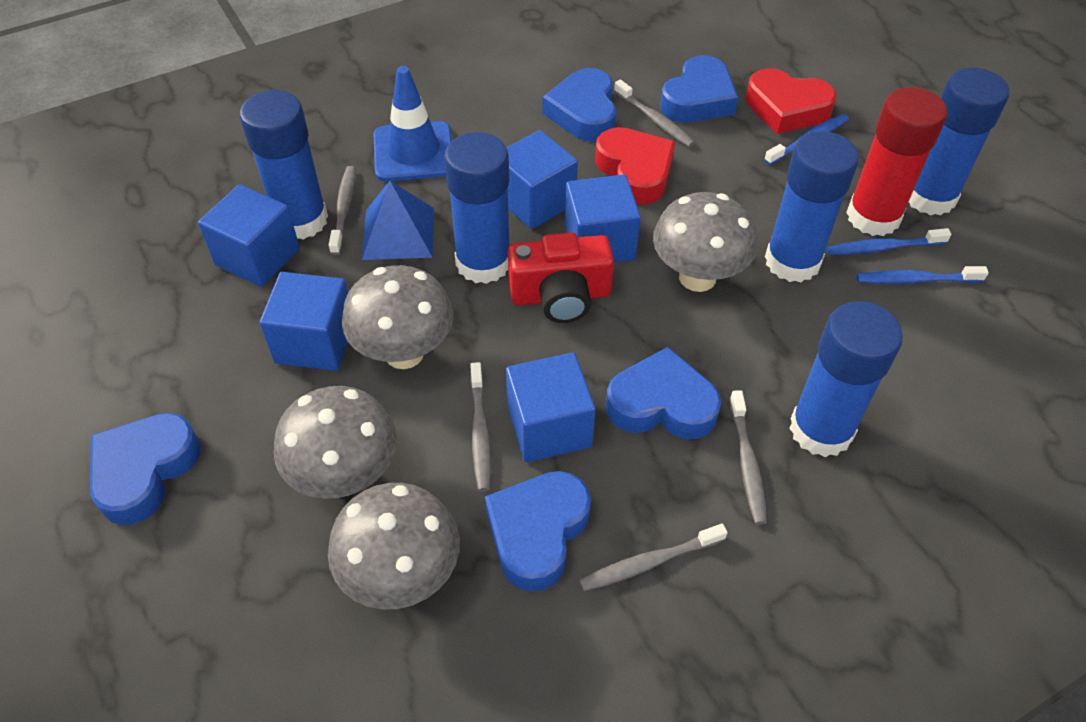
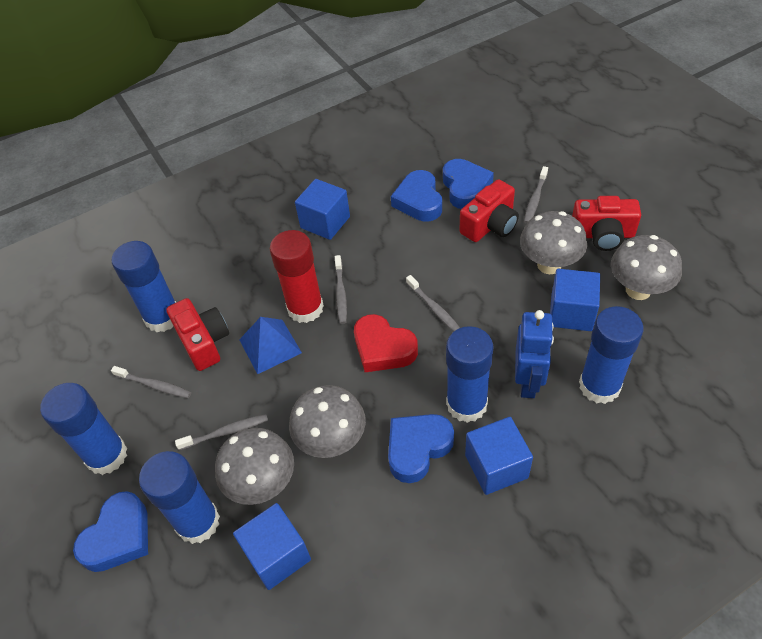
blue cube: 5 -> 4
blue heart: 5 -> 4
blue robot: 0 -> 1
blue toothbrush: 3 -> 0
blue traffic cone: 1 -> 0
red camera: 1 -> 3
red heart: 2 -> 1

